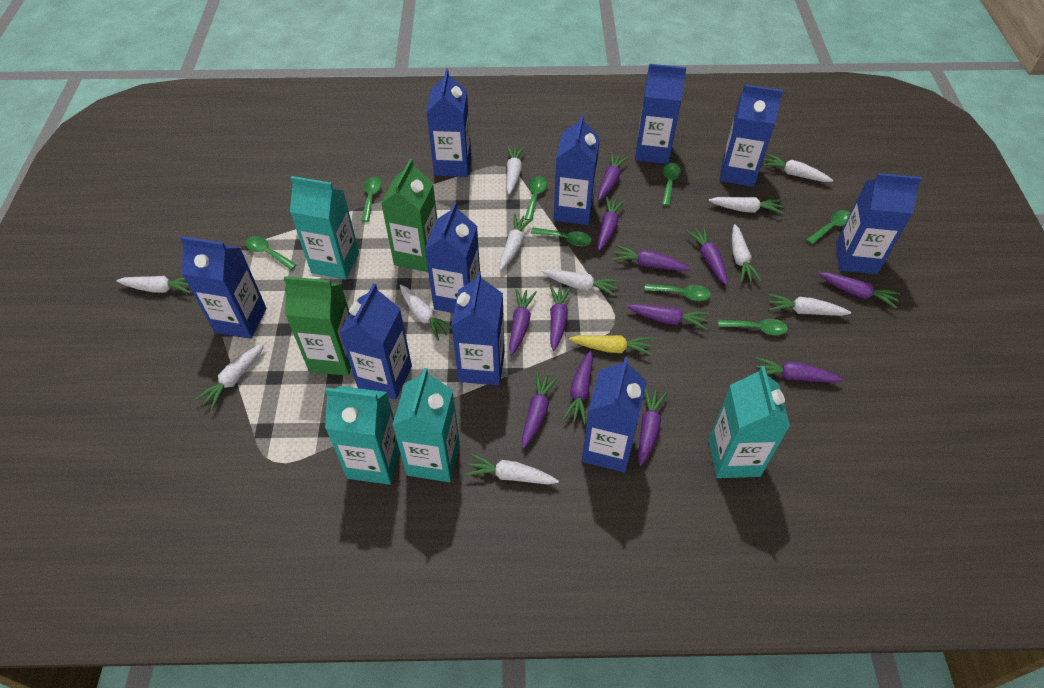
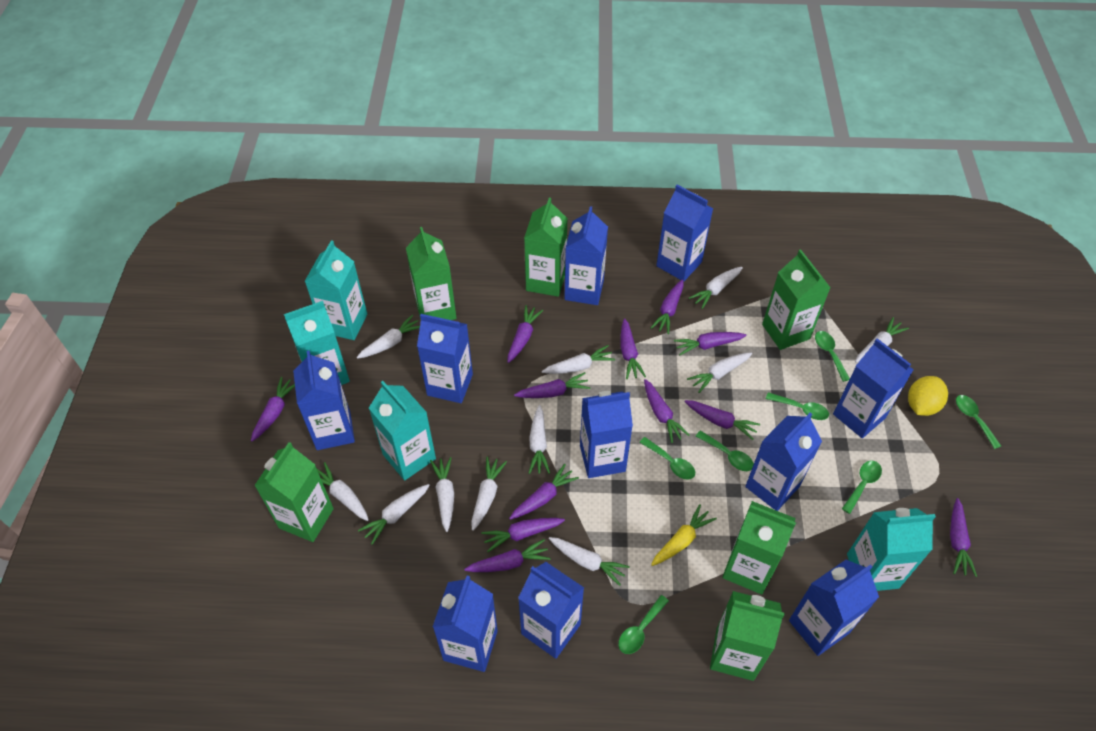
green carton: 2 -> 6
green spoon: 8 -> 7
yellow lemon: 0 -> 1

